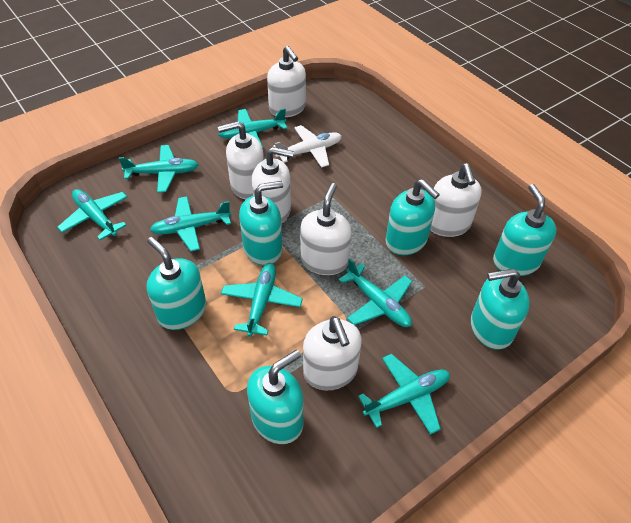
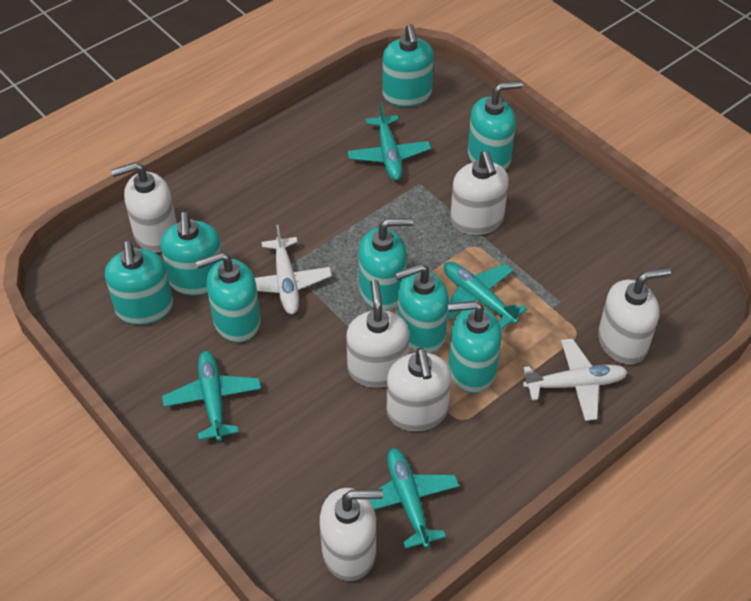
turquoise plane: 7 -> 4
turquoise soap dispenser: 6 -> 8
white plane: 1 -> 2

